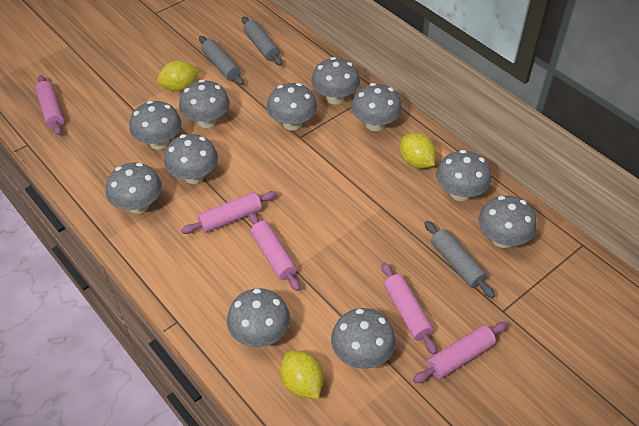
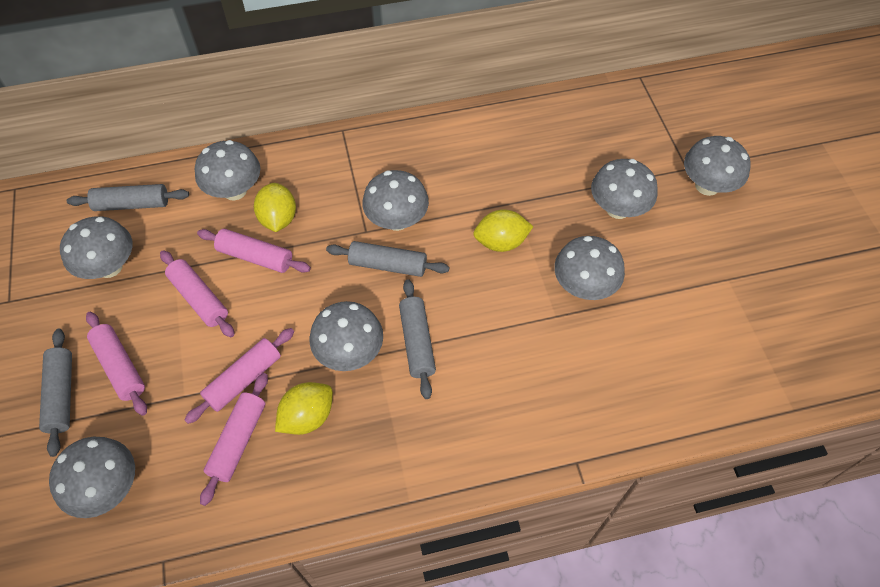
grey mushroom: 11 -> 8
grey rolling pin: 3 -> 4

